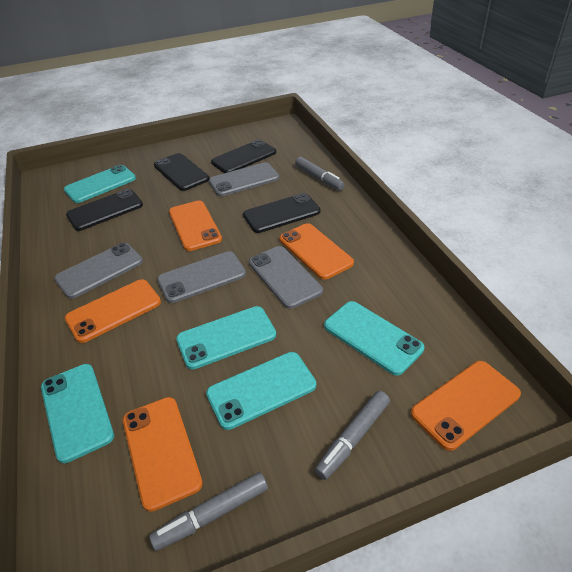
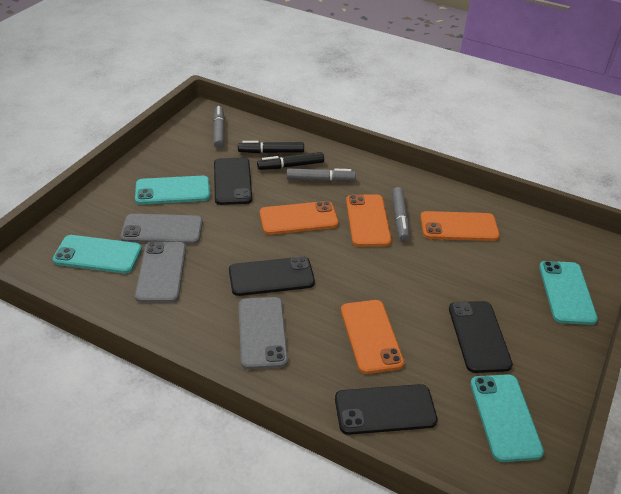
black marker: 0 -> 2
grey phone: 4 -> 3
orange phone: 5 -> 4
turquoise phone: 5 -> 4

